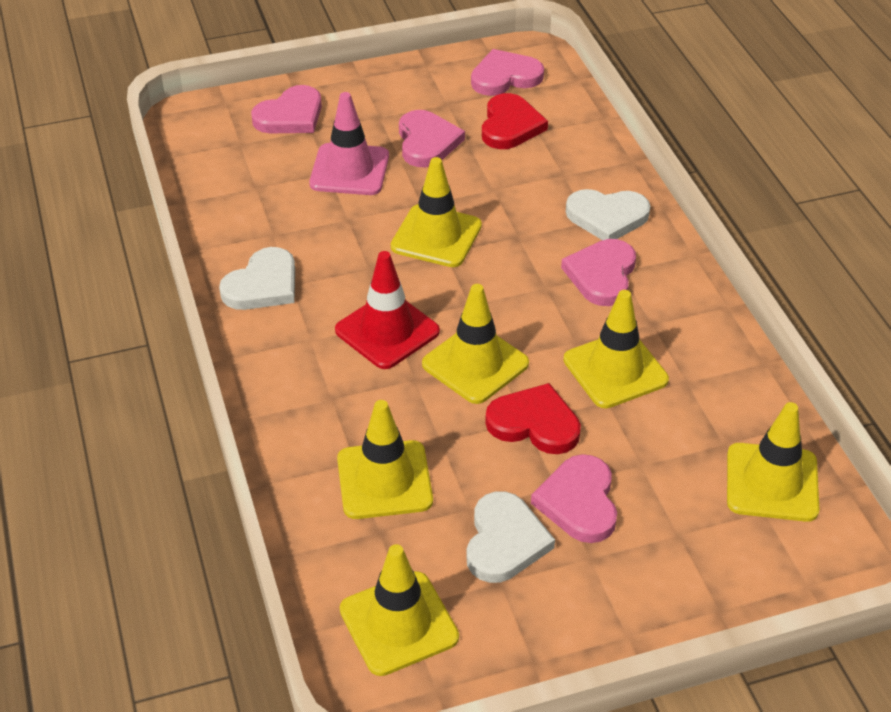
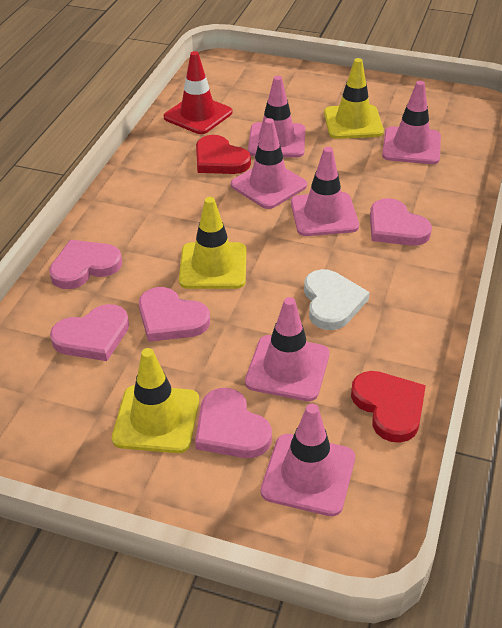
pink traffic cone: 1 -> 6
white heart: 3 -> 1
yellow traffic cone: 6 -> 3

